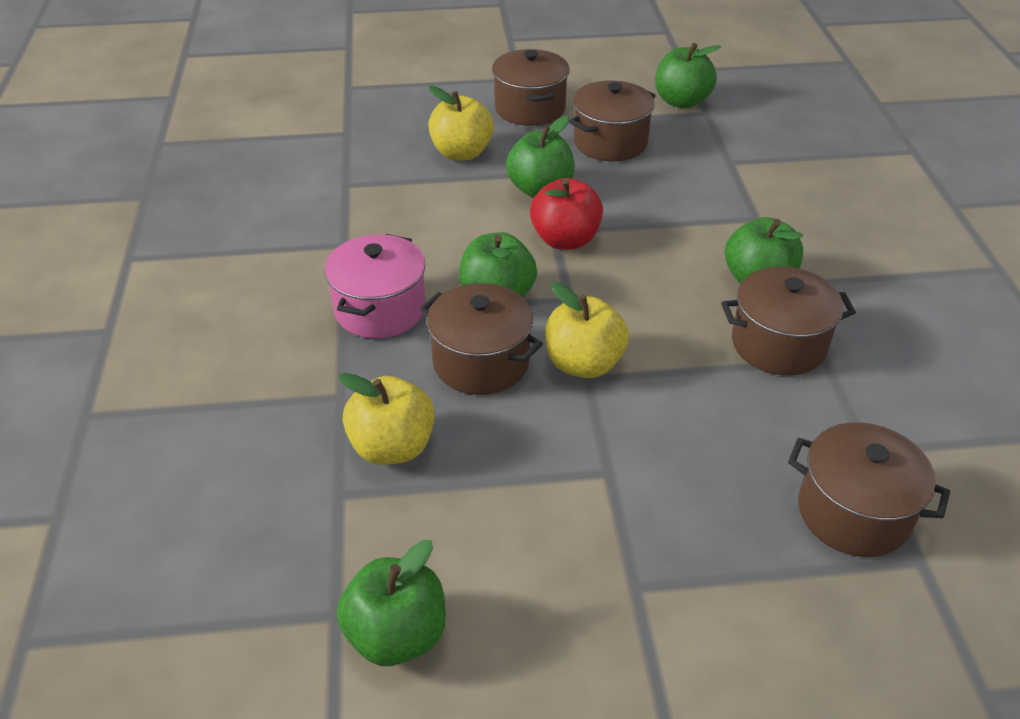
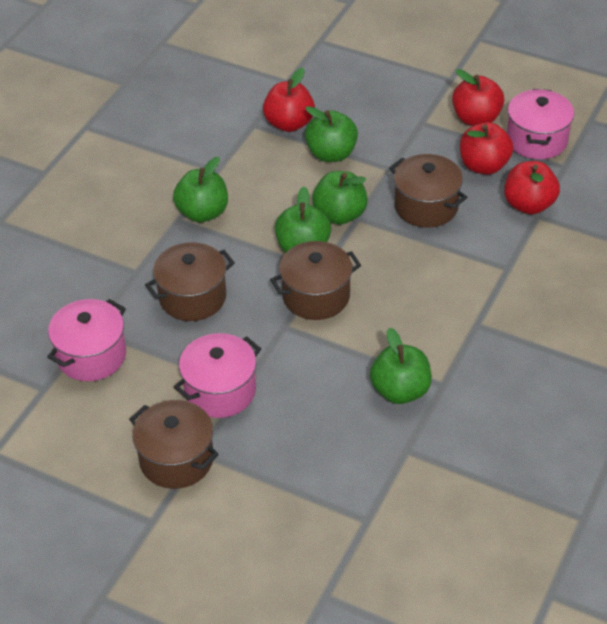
brown pot: 5 -> 4
pink pot: 1 -> 3
red apple: 1 -> 4
yellow apple: 3 -> 0

